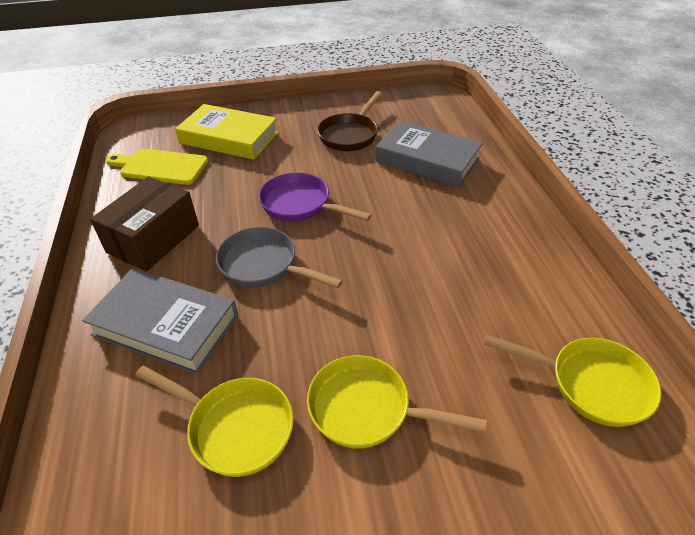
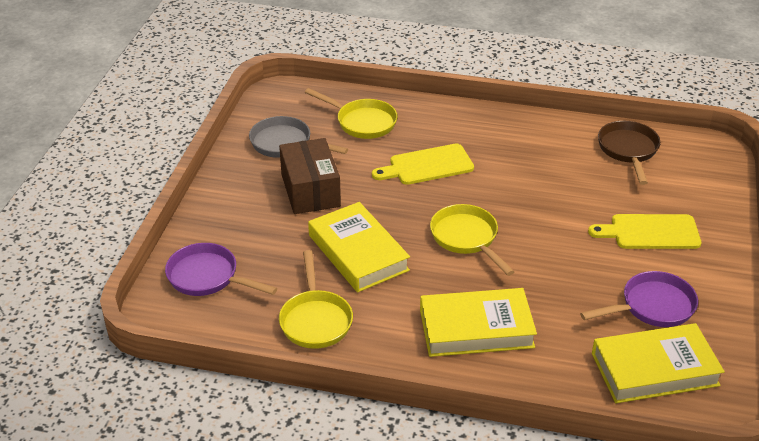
grey book: 2 -> 0
purple pan: 1 -> 2
yellow book: 1 -> 3
yellow cutting board: 1 -> 2

